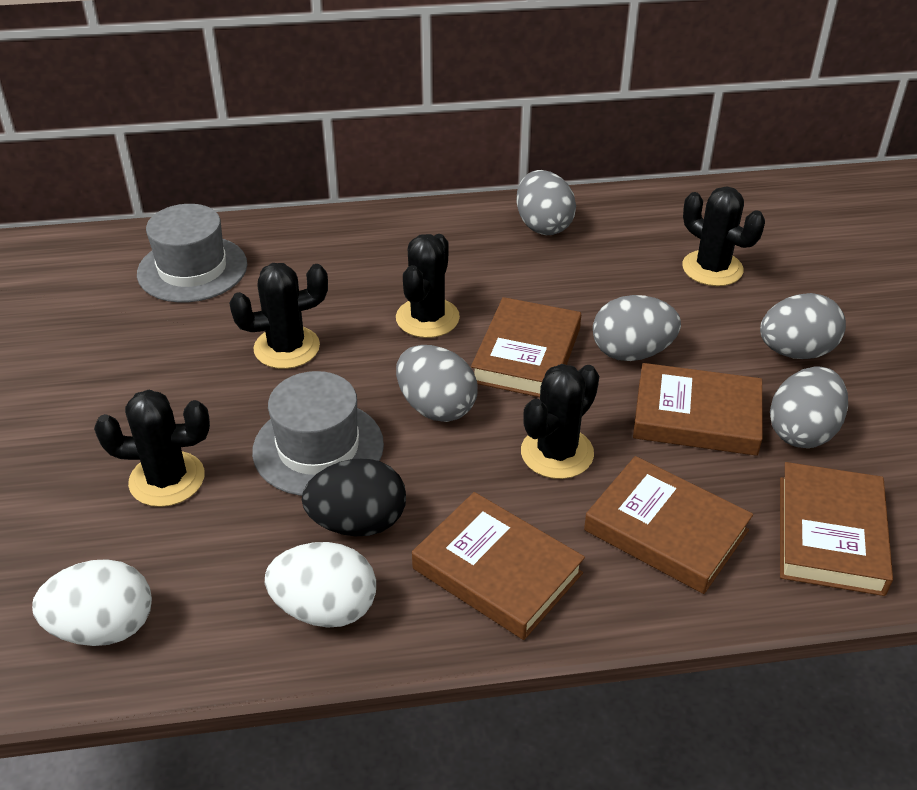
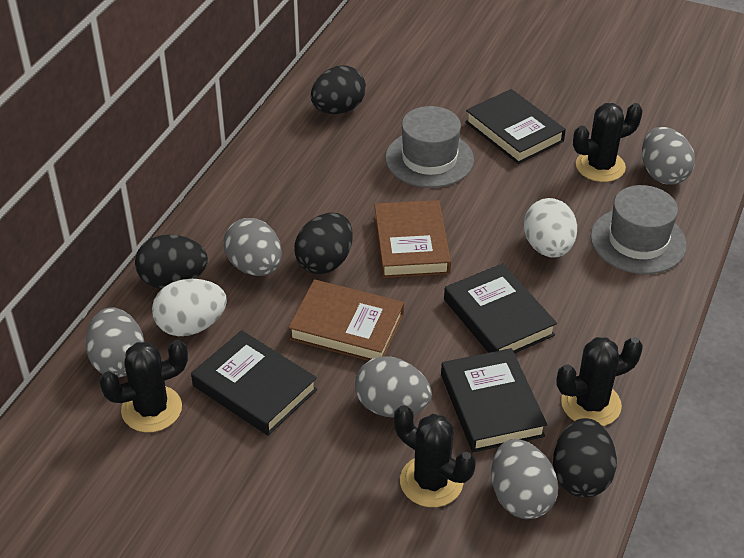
black book: 0 -> 4
black cactus: 5 -> 4
black egg: 1 -> 4
brown book: 5 -> 2

